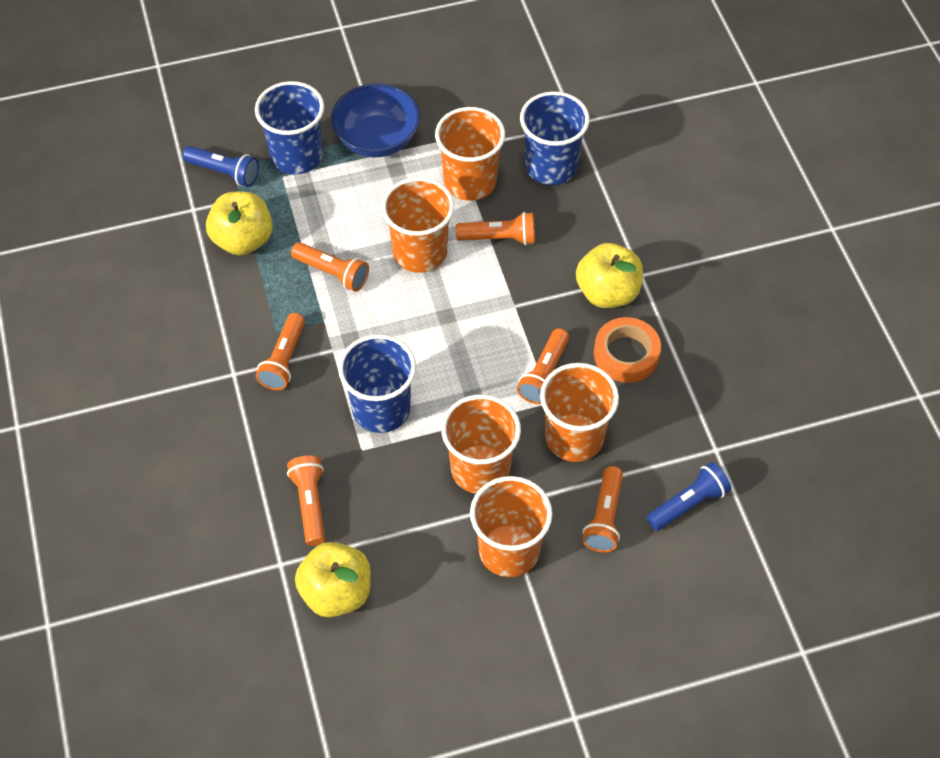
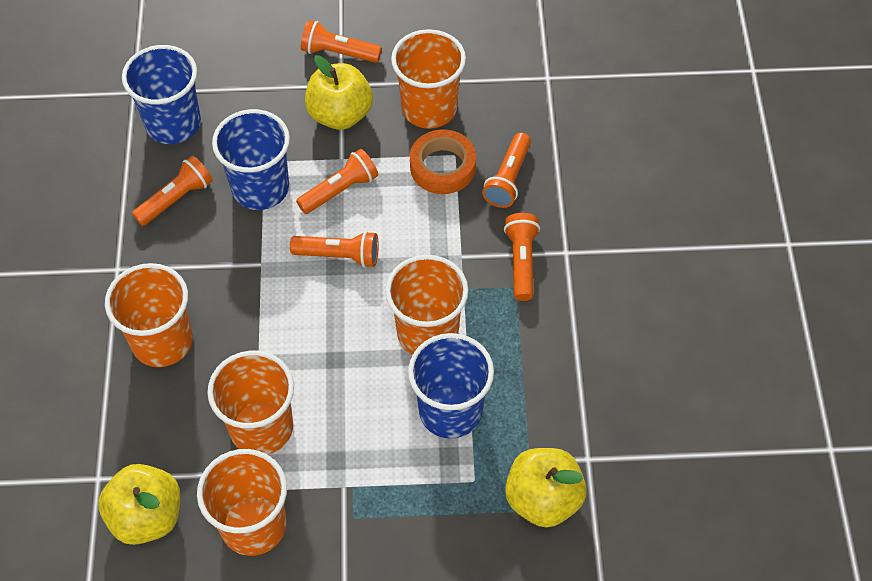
blue bowl: 1 -> 0
blue flashlight: 2 -> 0

